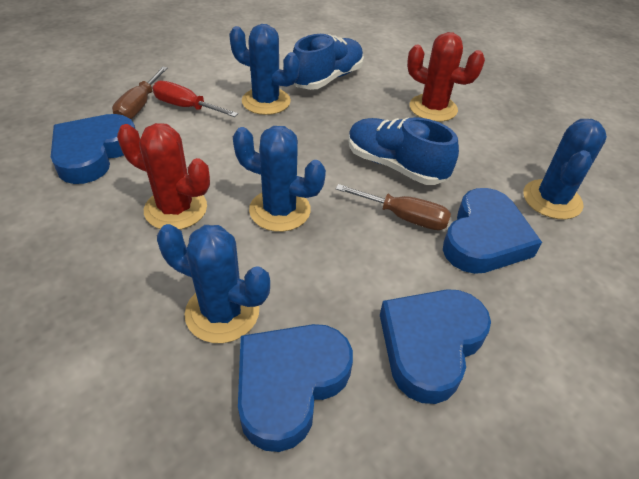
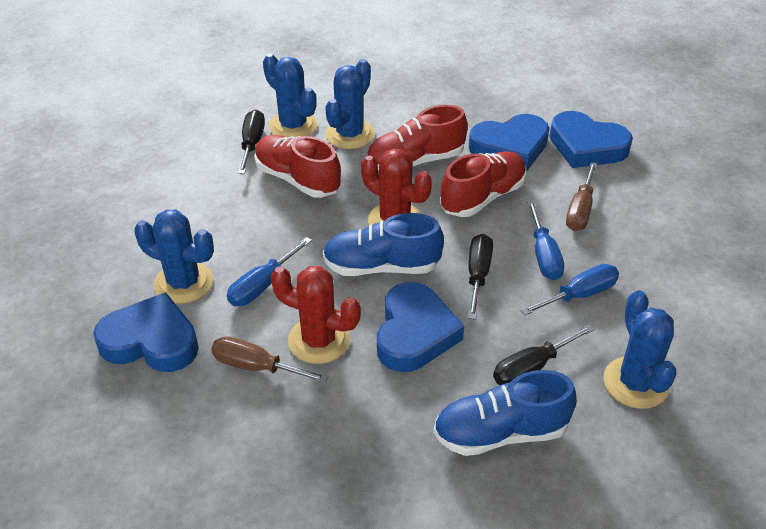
black screwdriver: 0 -> 3
blue screwdriver: 0 -> 3
red screwdriver: 1 -> 0
red shoe: 0 -> 3

